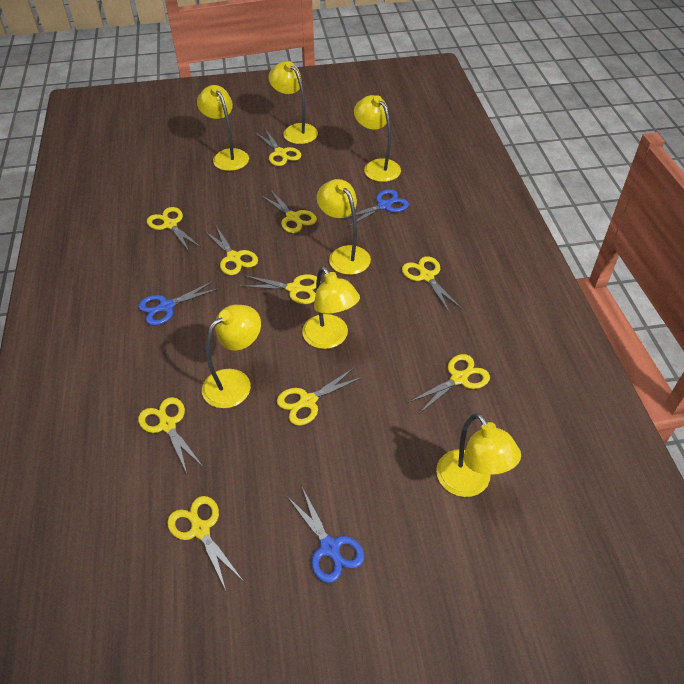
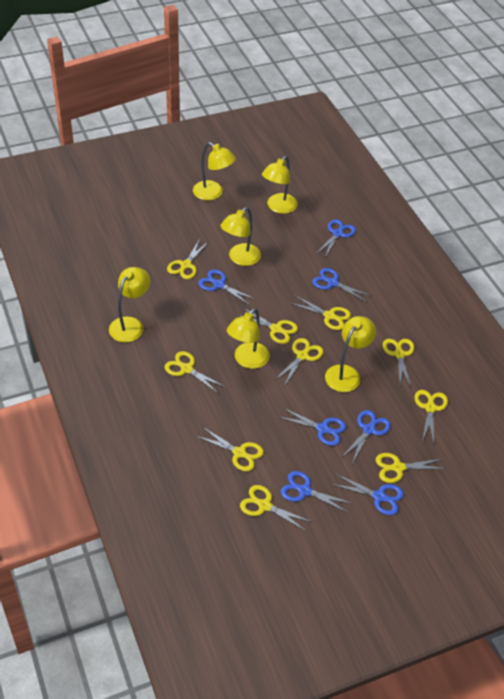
blue scissors: 3 -> 7
yellow lamp: 7 -> 6

